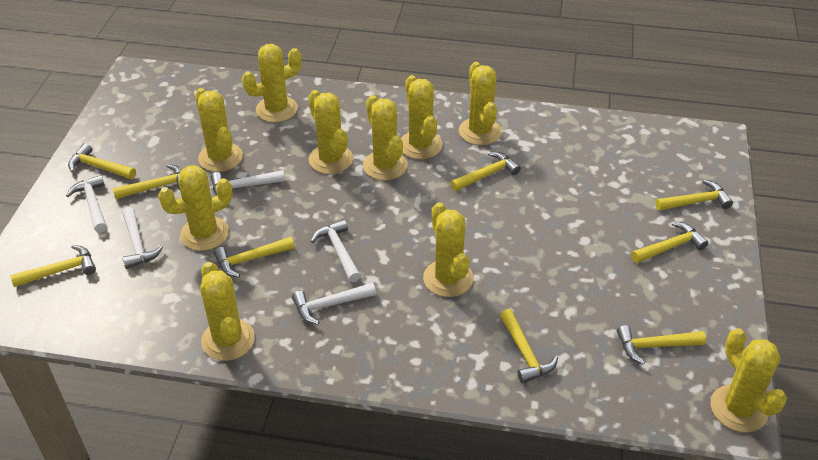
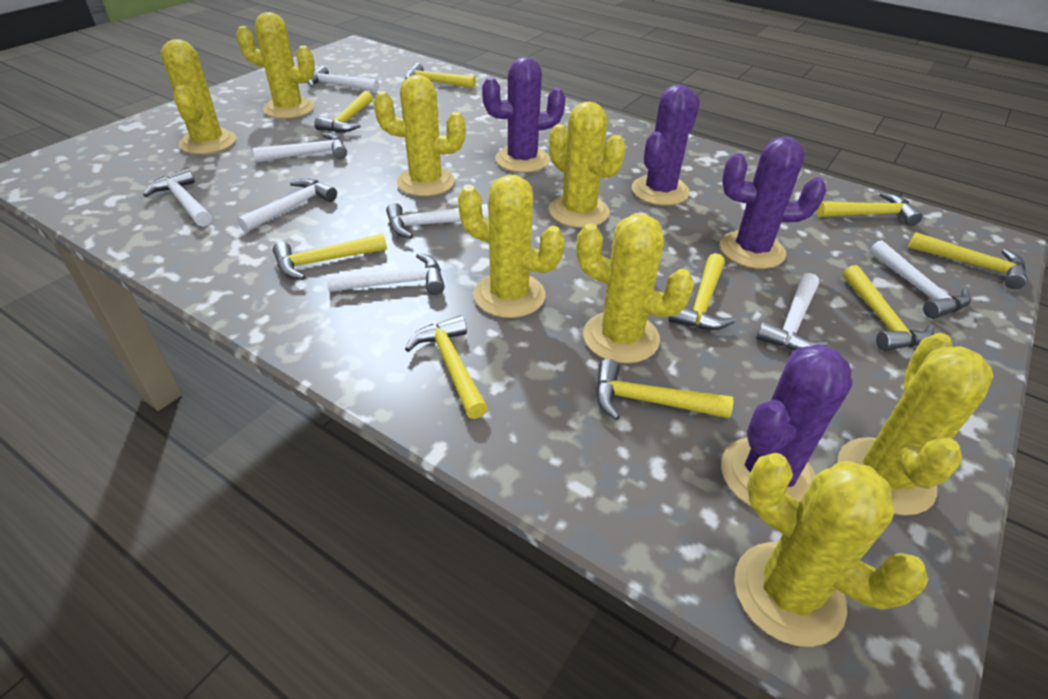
purple cactus: 0 -> 4
white hammer: 5 -> 8
yellow cactus: 10 -> 8

